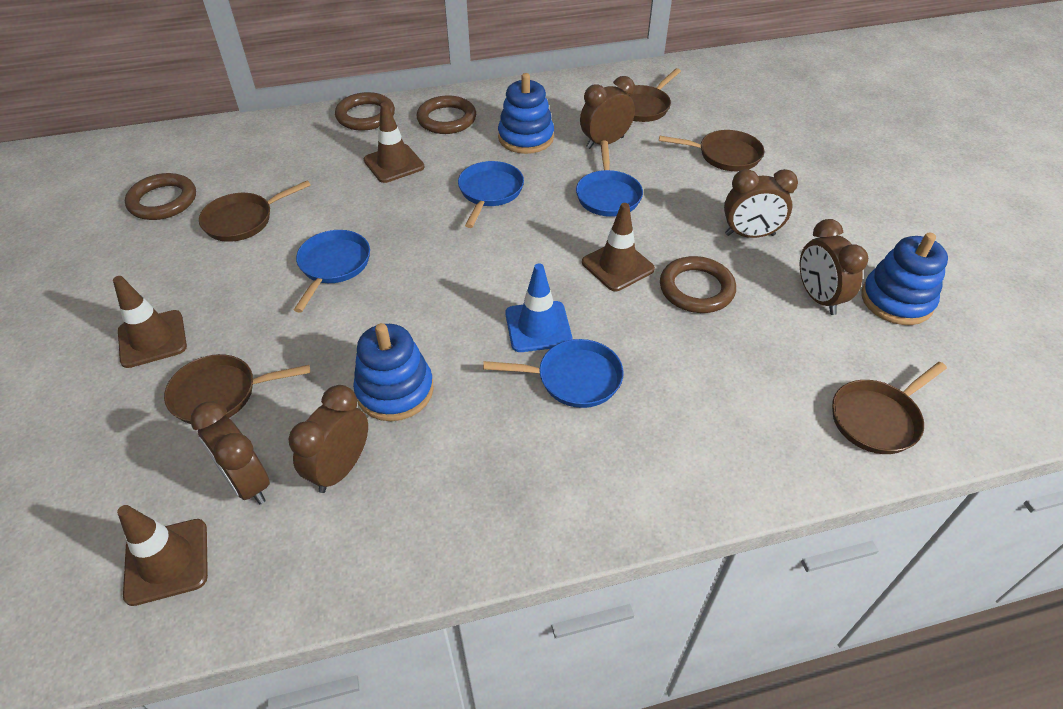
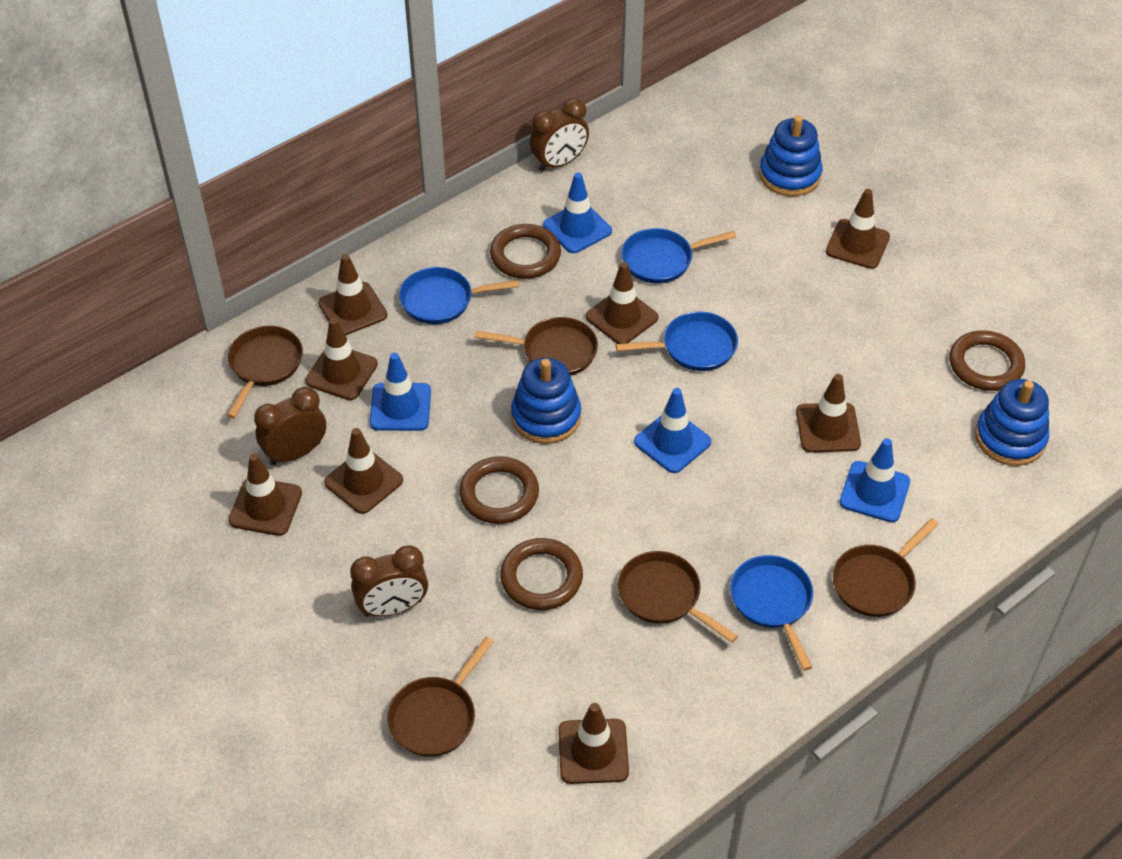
blue traffic cone: 1 -> 4
brown clock: 5 -> 3
brown traffic cone: 4 -> 8

